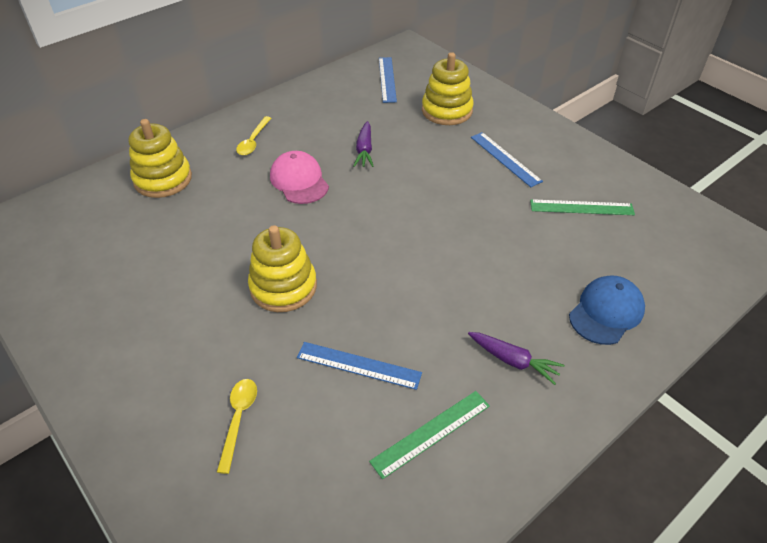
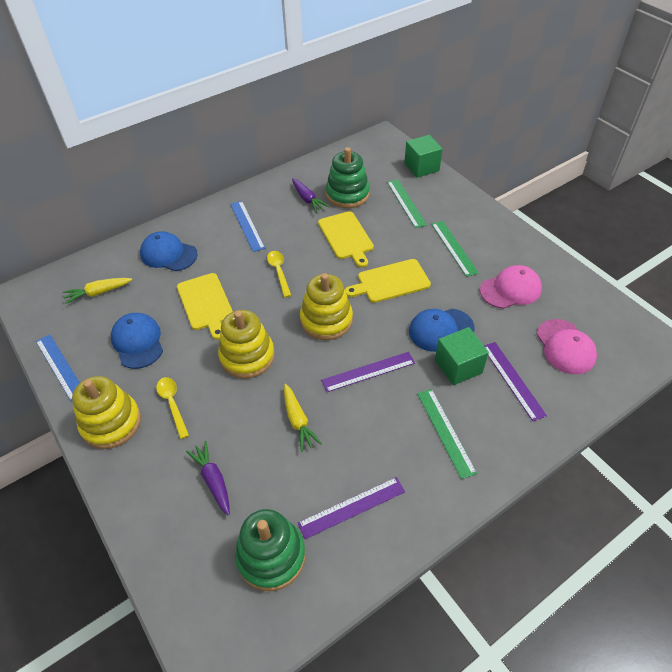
blue cap: 1 -> 3
blue ruler: 3 -> 2
green cube: 0 -> 2
green ruler: 2 -> 3
green stacking toy: 0 -> 2
pink cap: 1 -> 2
purple ruler: 0 -> 3
yellow carrot: 0 -> 2
yellow cutting board: 0 -> 3

